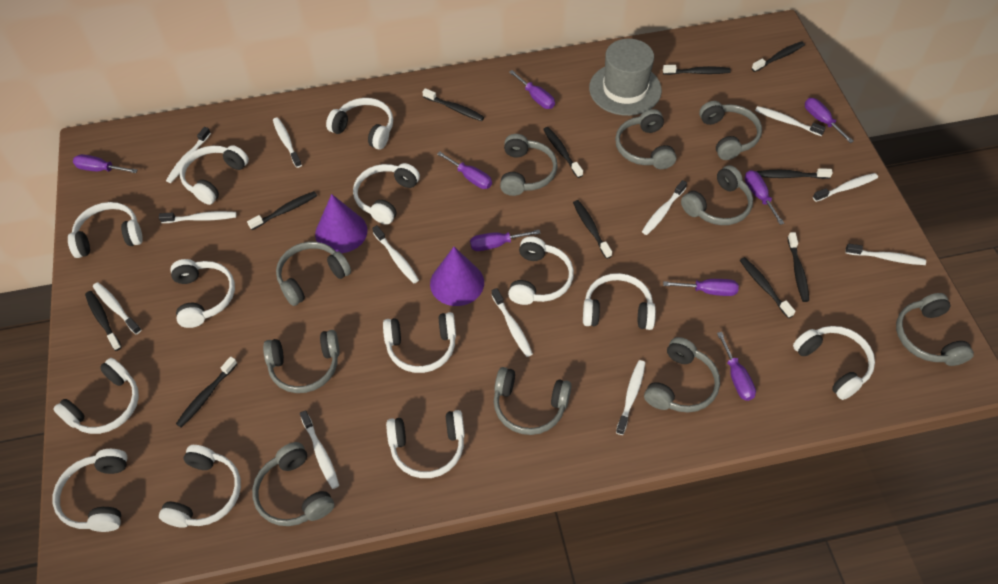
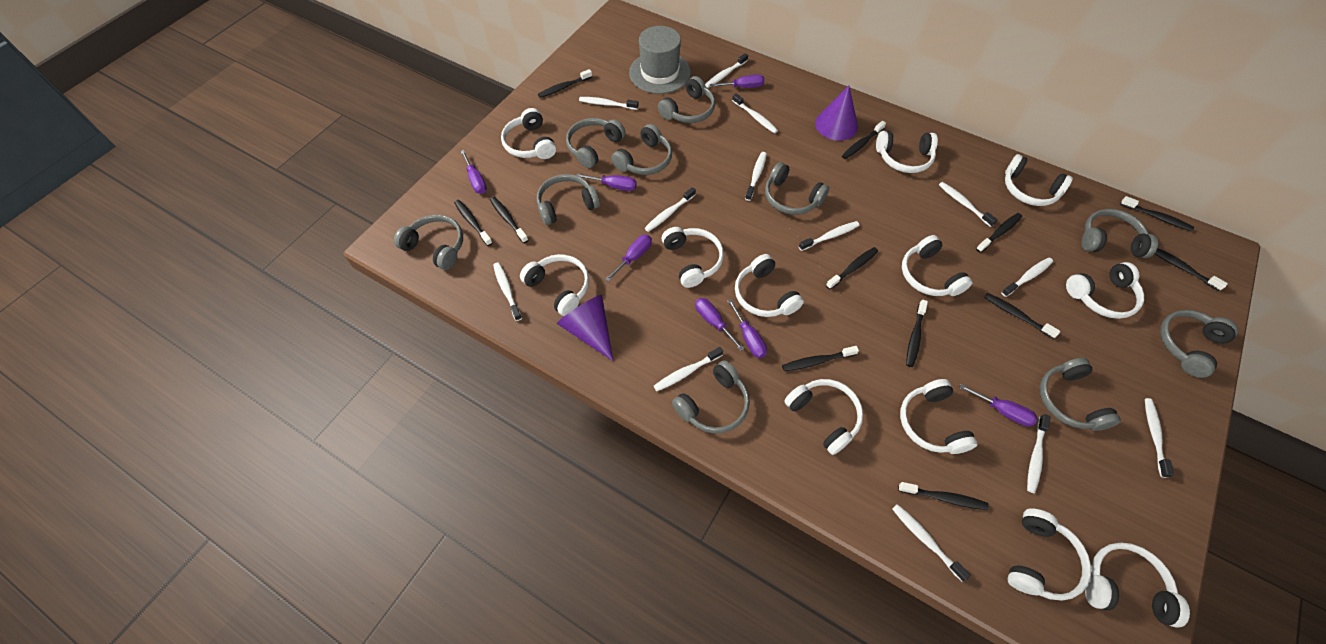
black toothbrush: 11 -> 12
purple screwdriver: 8 -> 7
white headphones: 13 -> 12
white toothbrush: 12 -> 13

